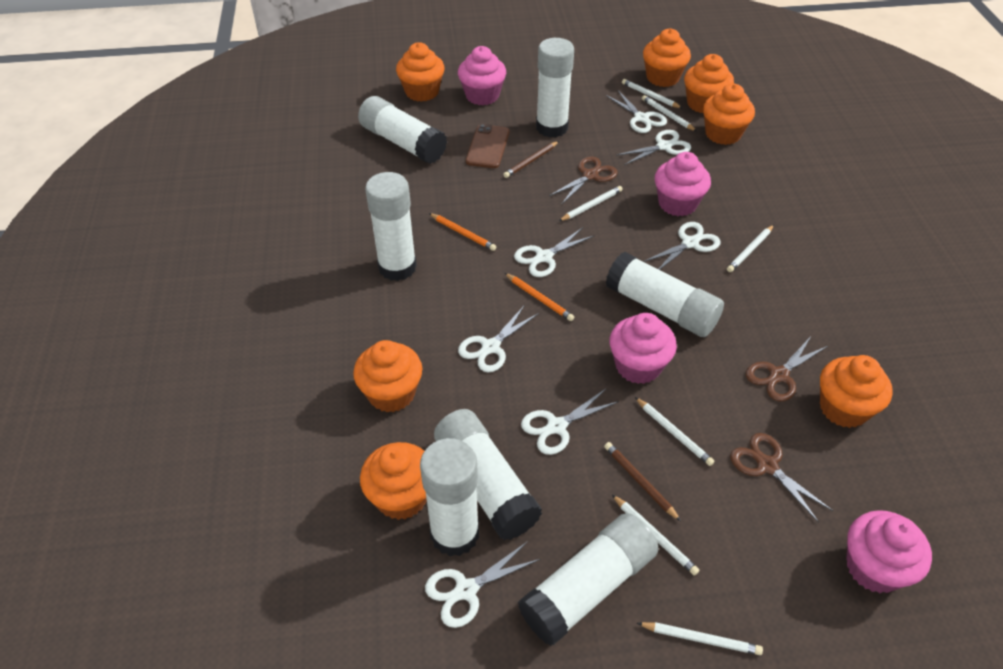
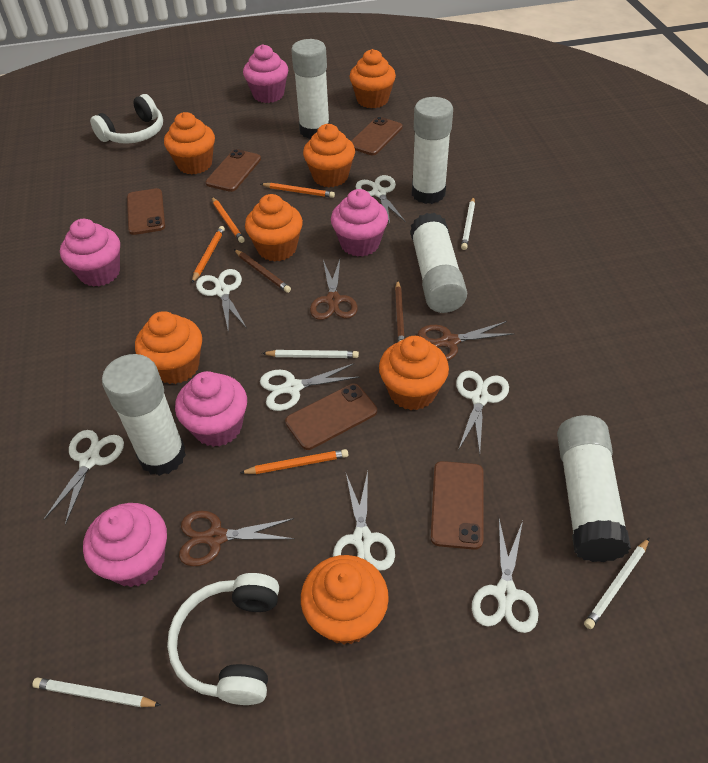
brown phone: 1 -> 5
orange pencil: 2 -> 4
pink cupcake: 4 -> 5
white glue stick: 7 -> 5
white headphones: 0 -> 2
white pencil: 7 -> 4

